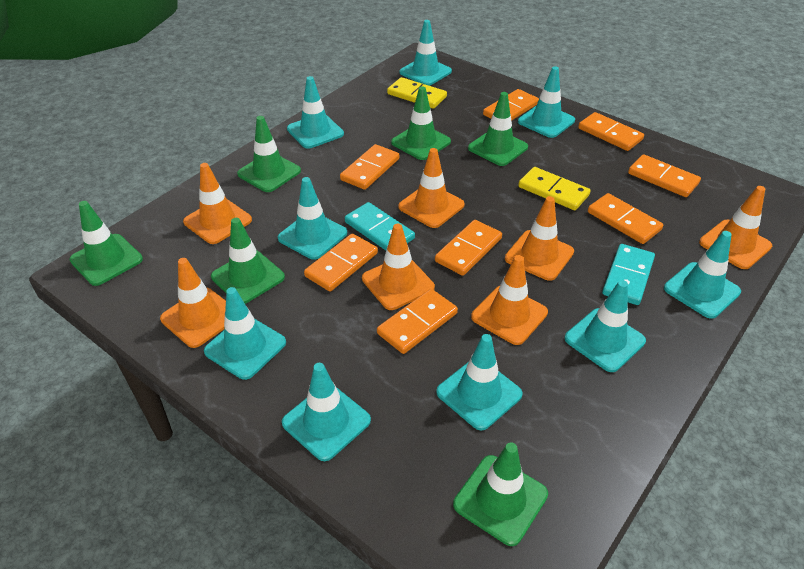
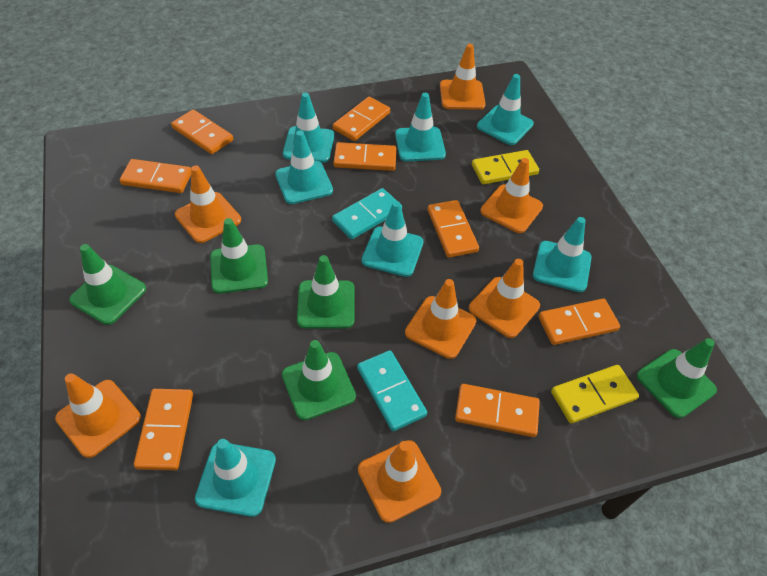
green traffic cone: 6 -> 5
turquoise traffic cone: 9 -> 7

